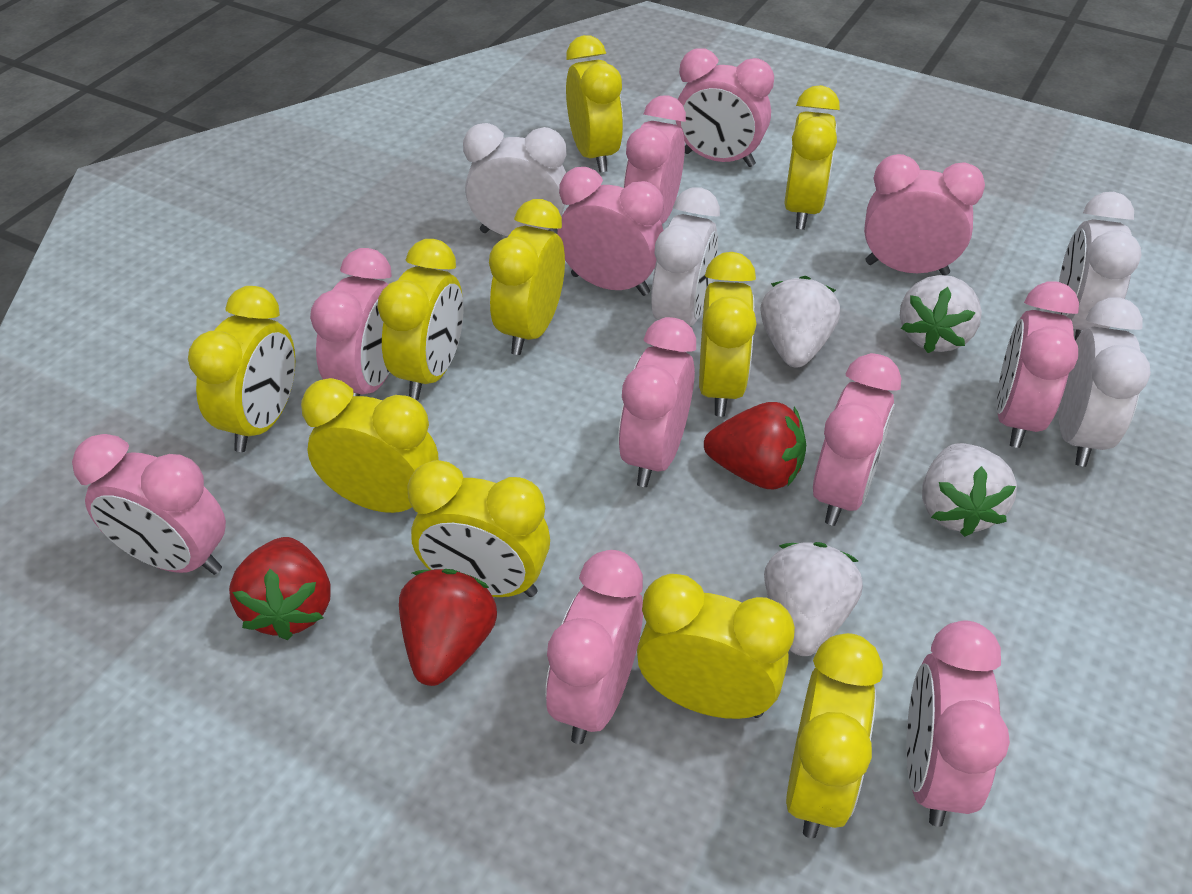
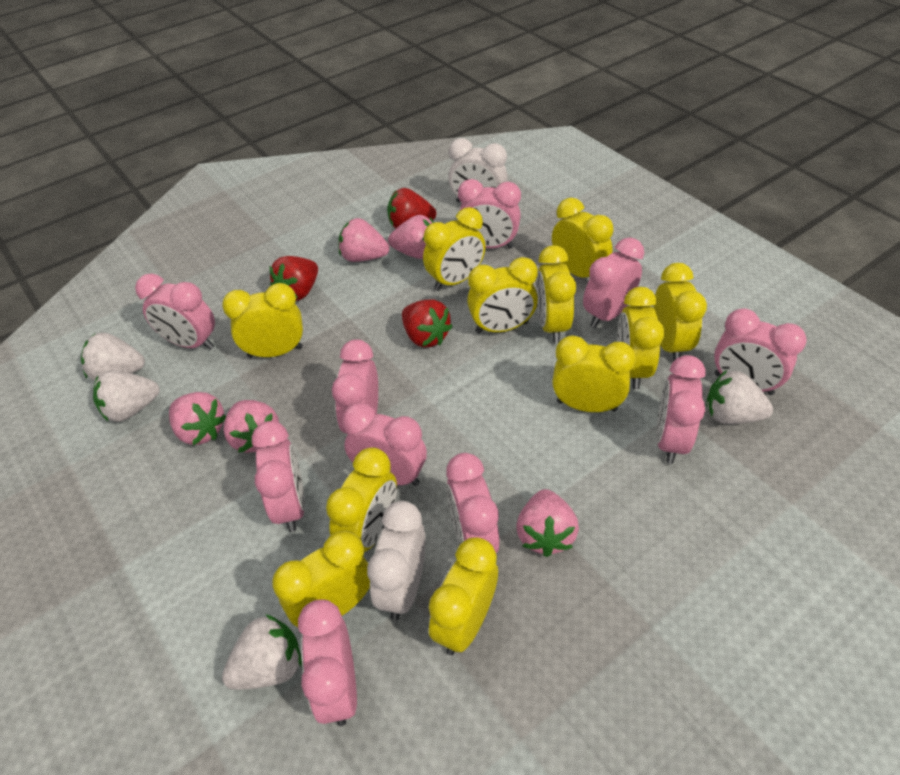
pink clock: 11 -> 10
pink strawberry: 0 -> 5
white clock: 4 -> 2
yellow clock: 10 -> 11

